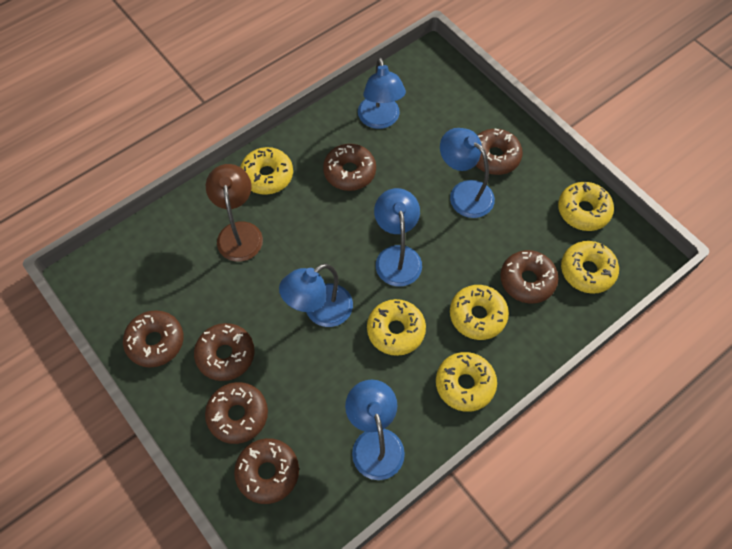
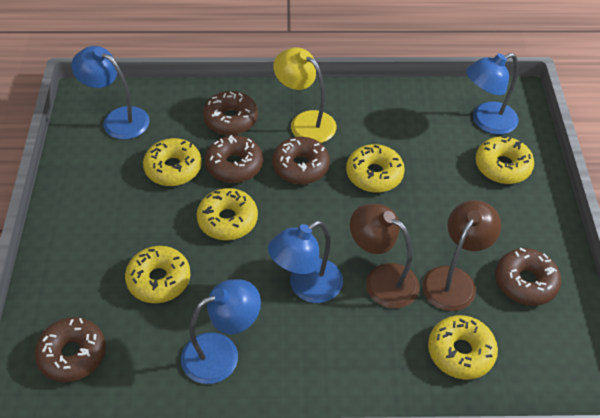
blue lamp: 5 -> 4
brown donut: 7 -> 5
brown lamp: 1 -> 2
yellow lamp: 0 -> 1

